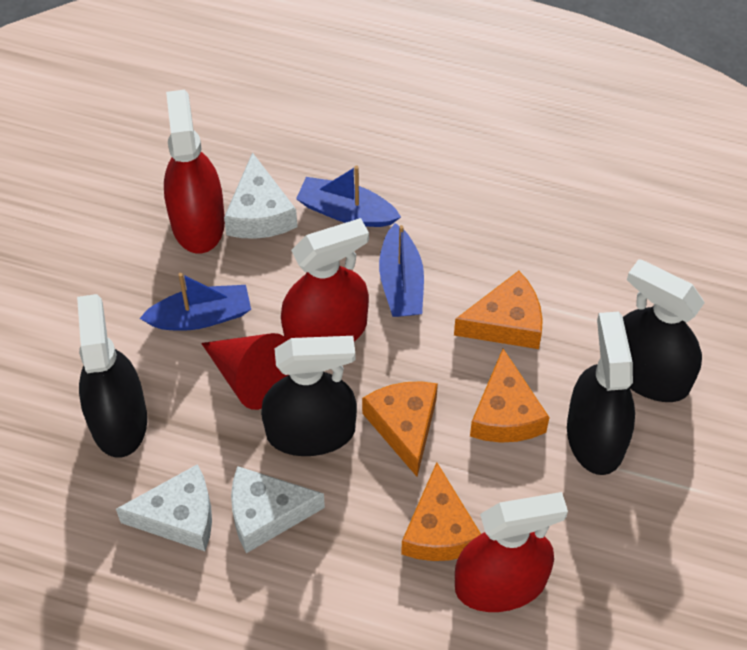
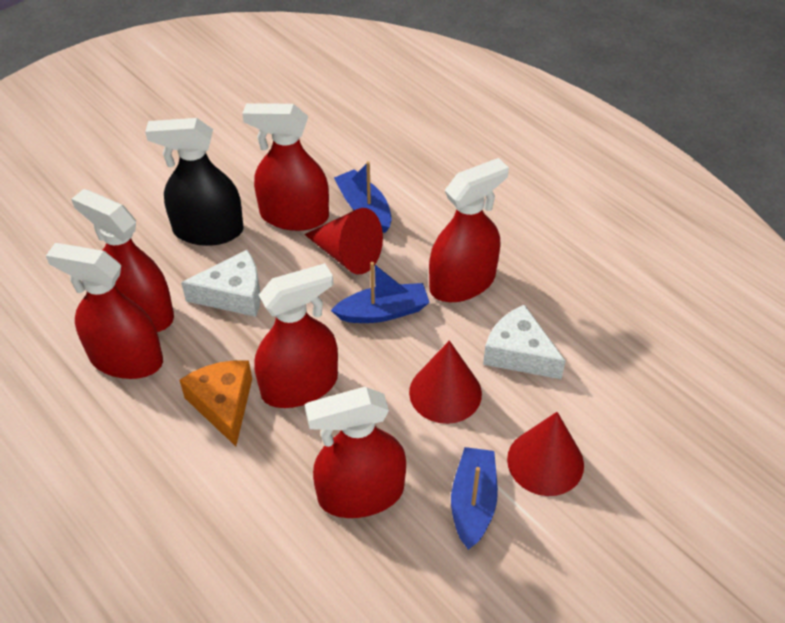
black spray bottle: 4 -> 1
orange cheese: 4 -> 1
red cone: 1 -> 3
red spray bottle: 3 -> 6
white cheese: 3 -> 2

